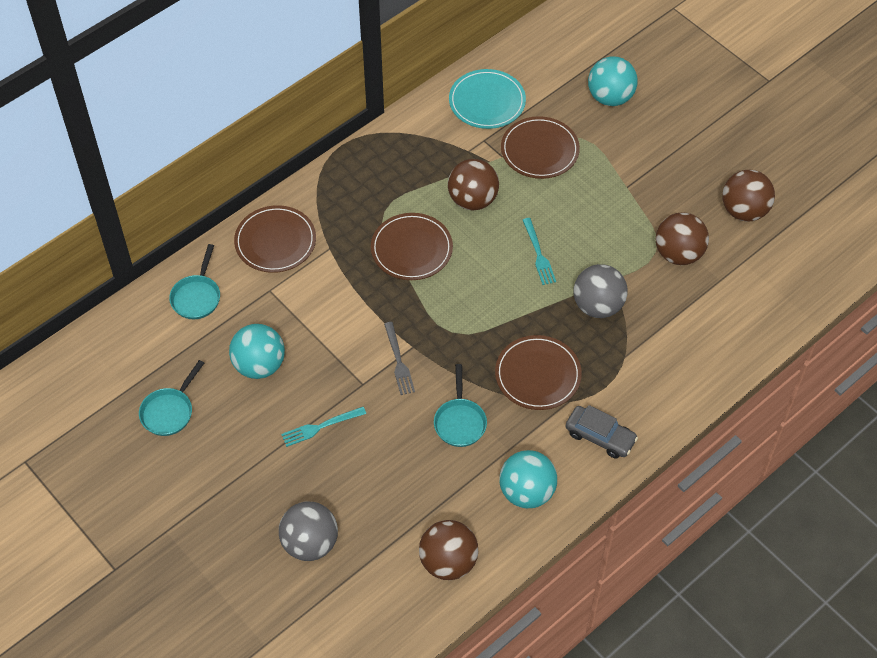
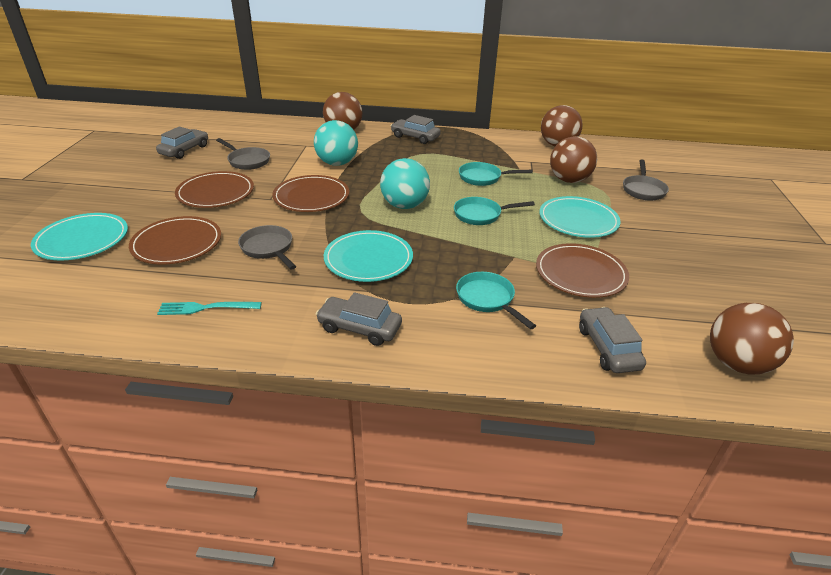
grey ball: 2 -> 0
grey car: 1 -> 4
grey fork: 1 -> 0
grey pan: 0 -> 3
turquoise ball: 3 -> 2
turquoise fork: 2 -> 1
turquoise plate: 1 -> 3

